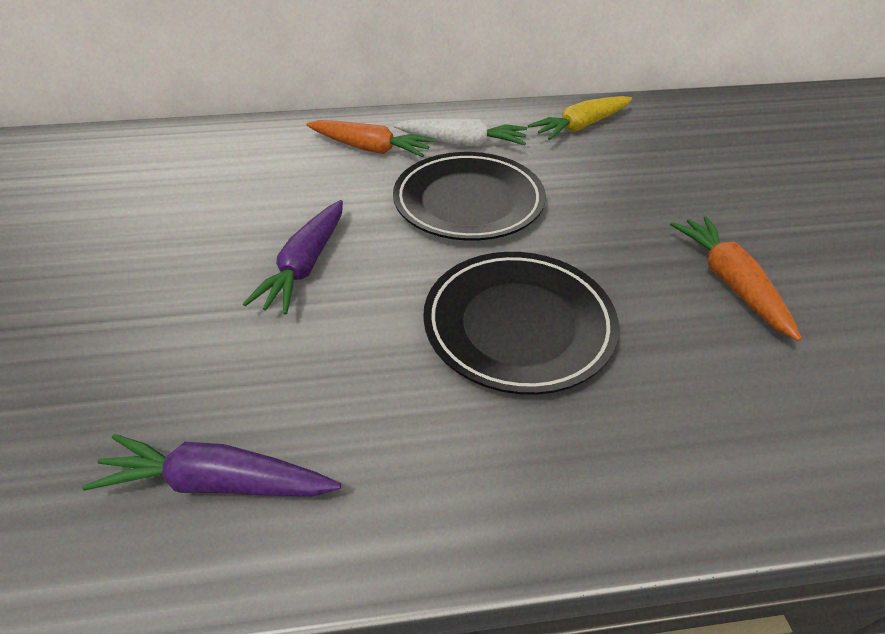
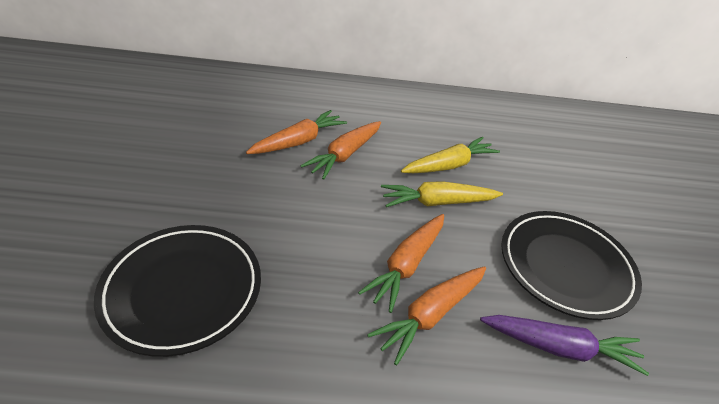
orange carrot: 2 -> 4
purple carrot: 2 -> 1
white carrot: 1 -> 0
yellow carrot: 1 -> 2

